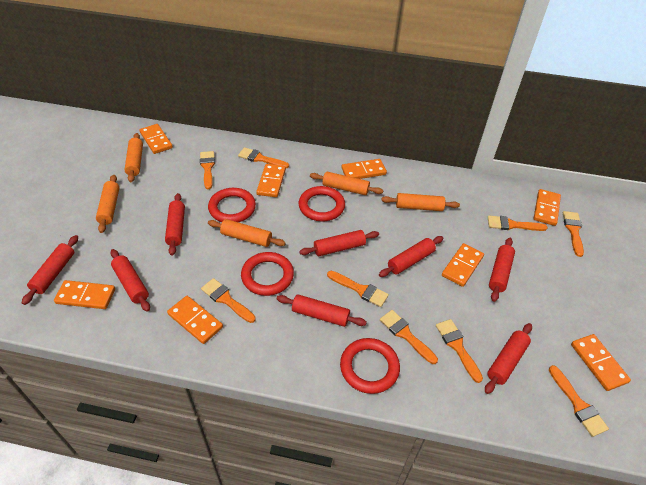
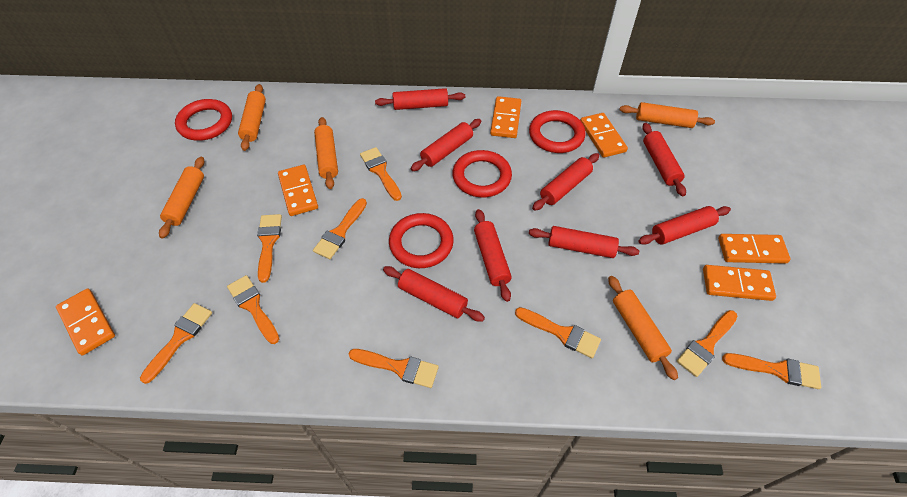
orange domino: 8 -> 6

